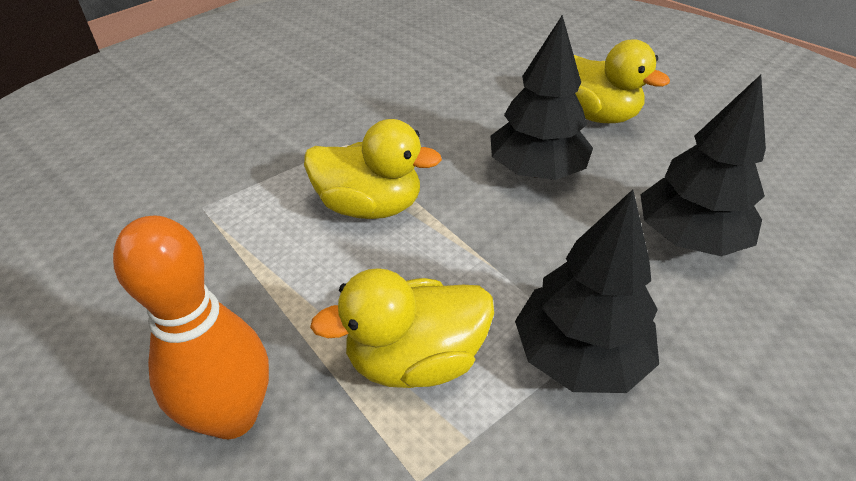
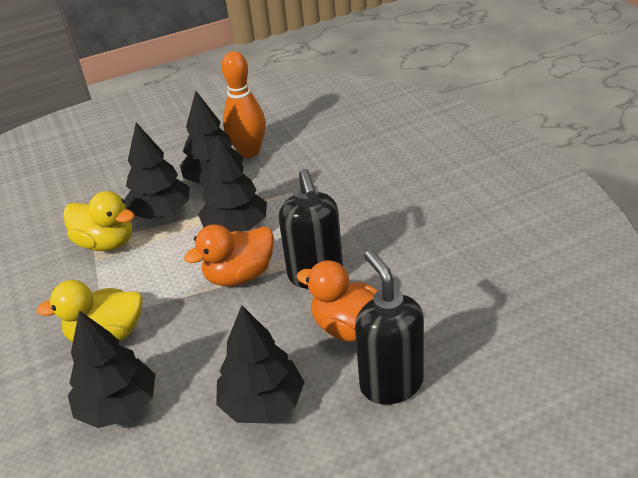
black soap dispenser: 0 -> 2
black tree: 3 -> 5
orange duck: 0 -> 2
yellow duck: 3 -> 2

